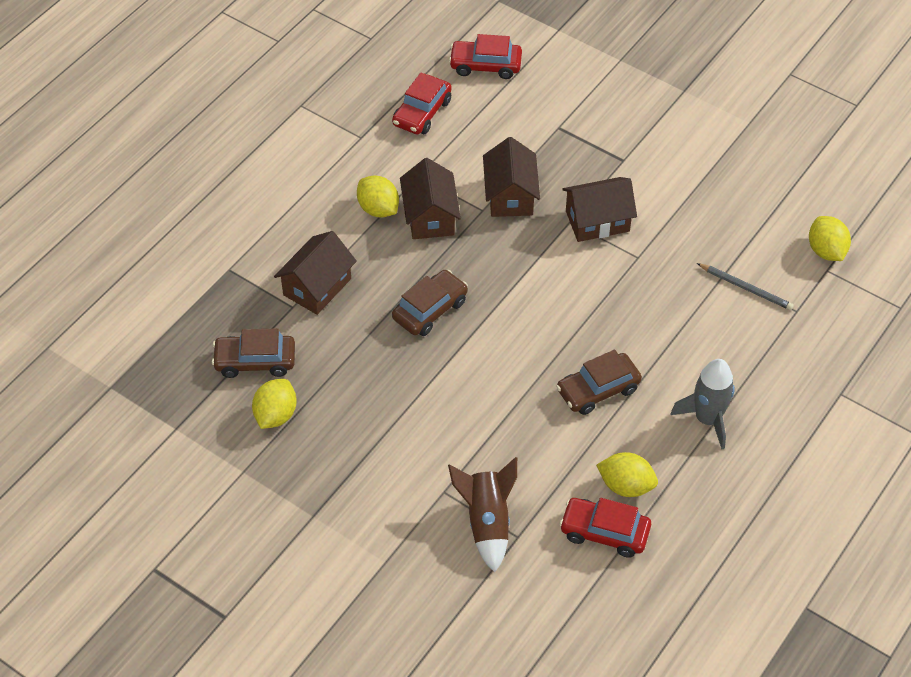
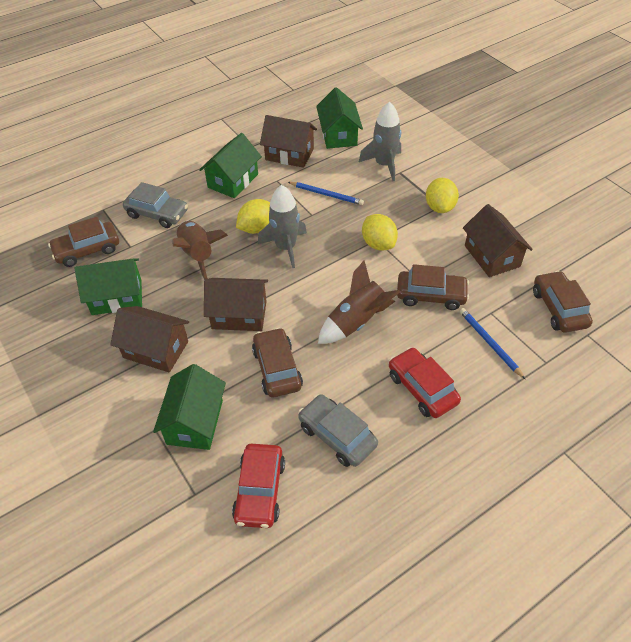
blue pencil: 0 -> 2
brown car: 3 -> 4
brown rocket: 1 -> 2
green house: 0 -> 4
grey car: 0 -> 2
grey pencil: 1 -> 0
grey rocket: 1 -> 2
red car: 3 -> 2
yellow lemon: 4 -> 3

